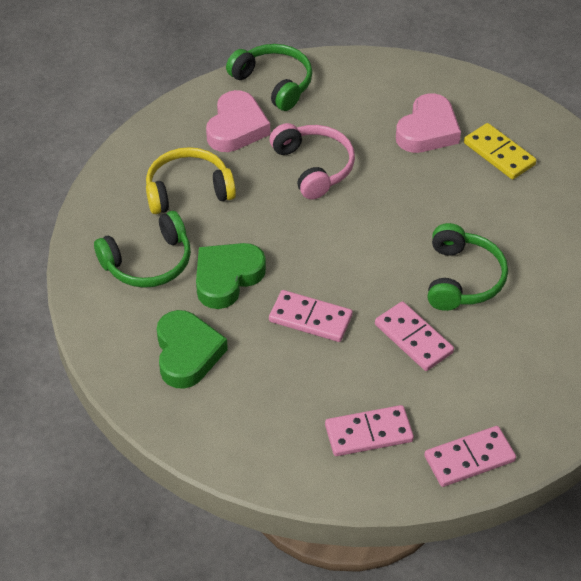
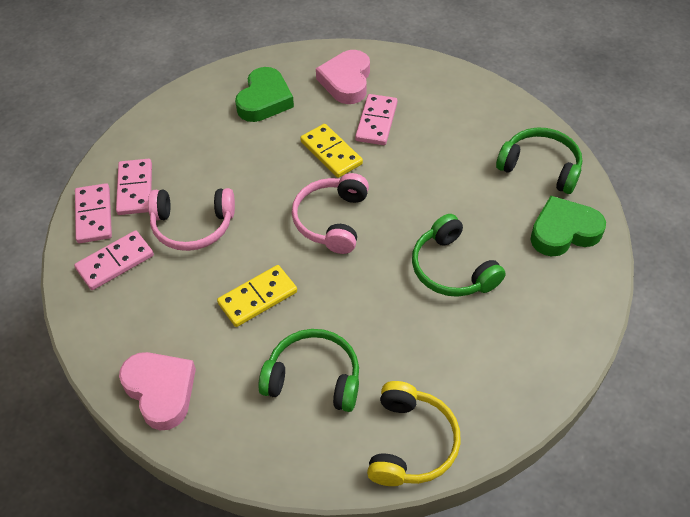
pink headphones: 1 -> 2
yellow domino: 1 -> 2

